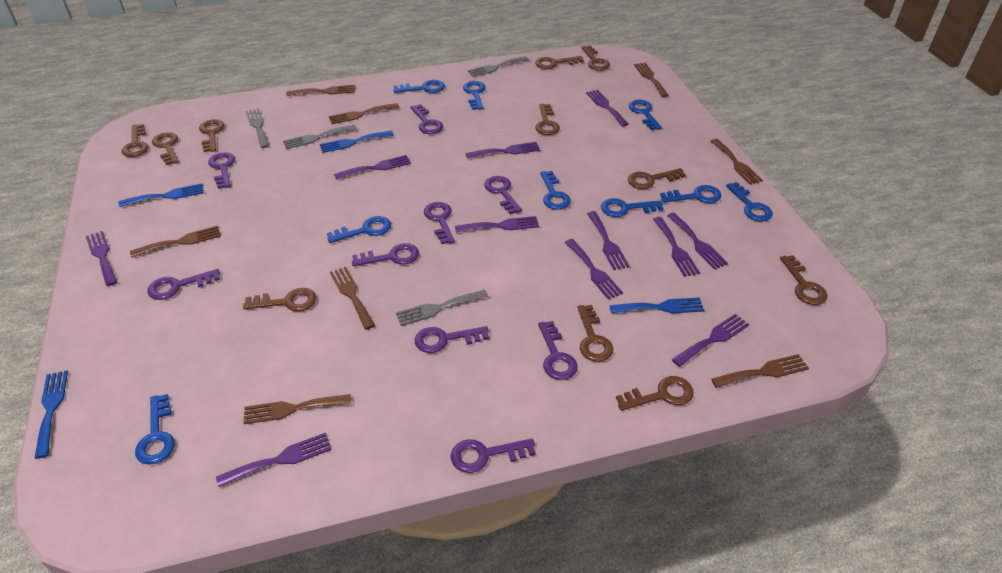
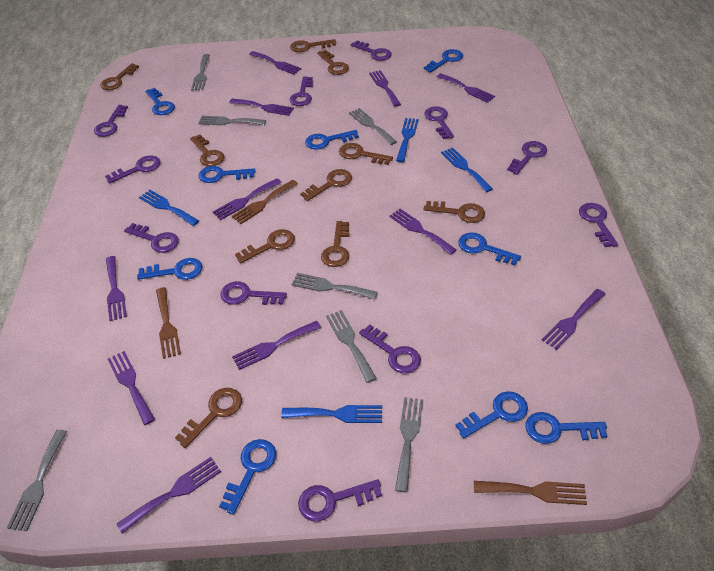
brown fork: 8 -> 3
brown key: 11 -> 10
grey fork: 4 -> 7
purple key: 9 -> 11

